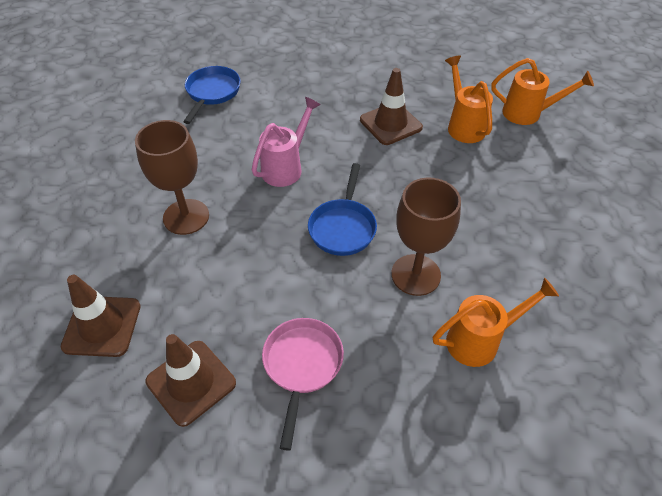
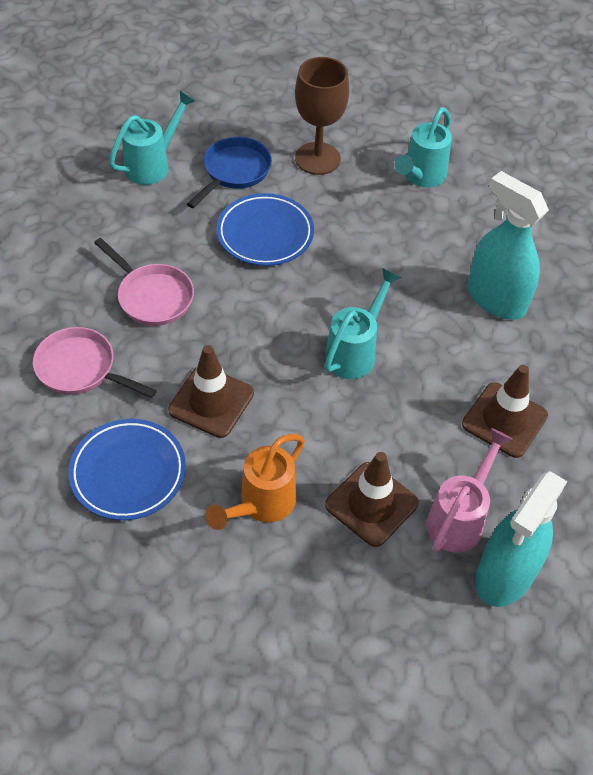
blue pan: 2 -> 1
blue plate: 0 -> 2
brown goblet: 2 -> 1
orange watering can: 3 -> 1
pink pan: 1 -> 2
turquoise spray bottle: 0 -> 2
turquoise watering can: 0 -> 3

